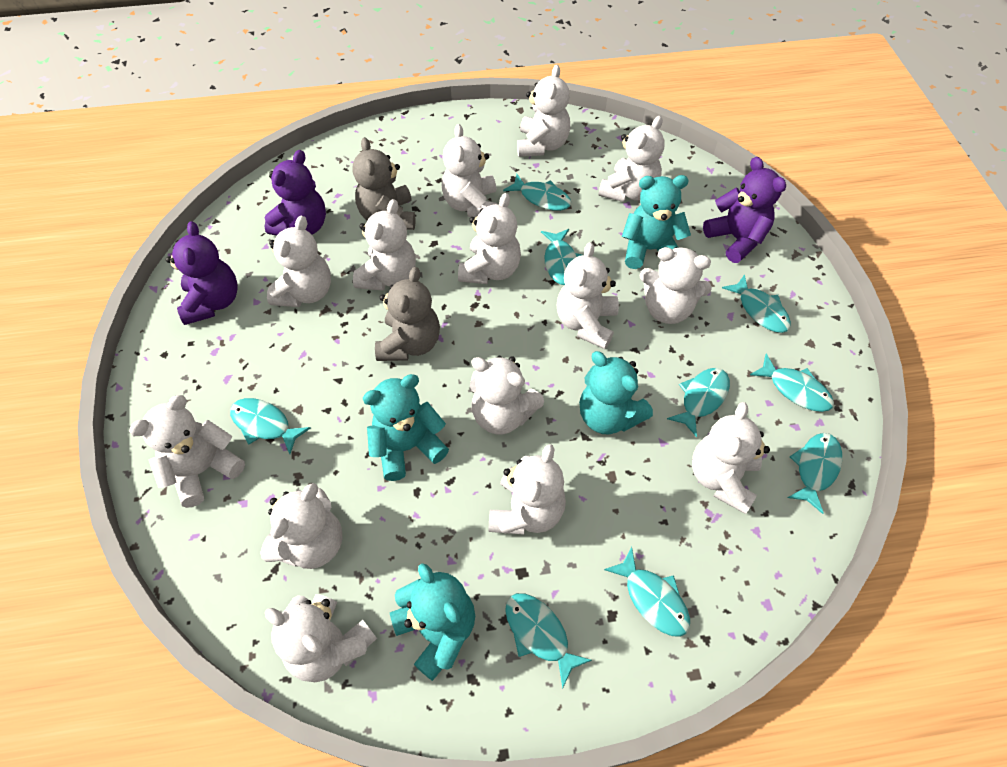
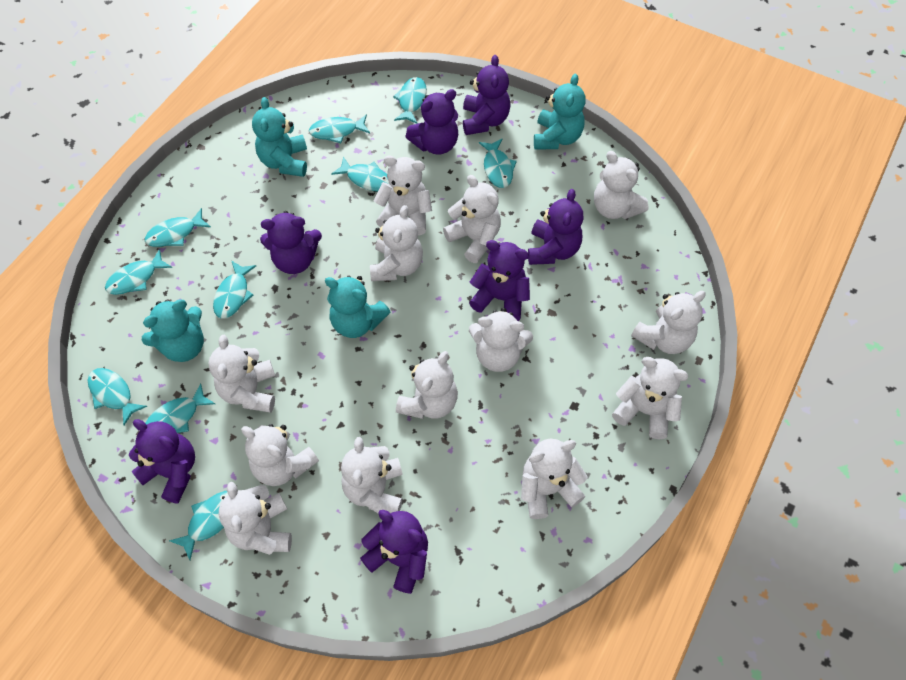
grey teddy bear: 2 -> 0
purple teddy bear: 3 -> 7
turquoise fish: 9 -> 10
white teddy bear: 14 -> 13

